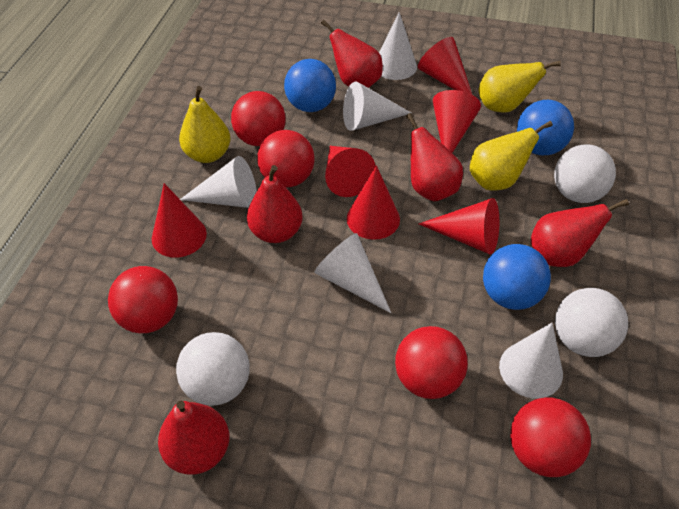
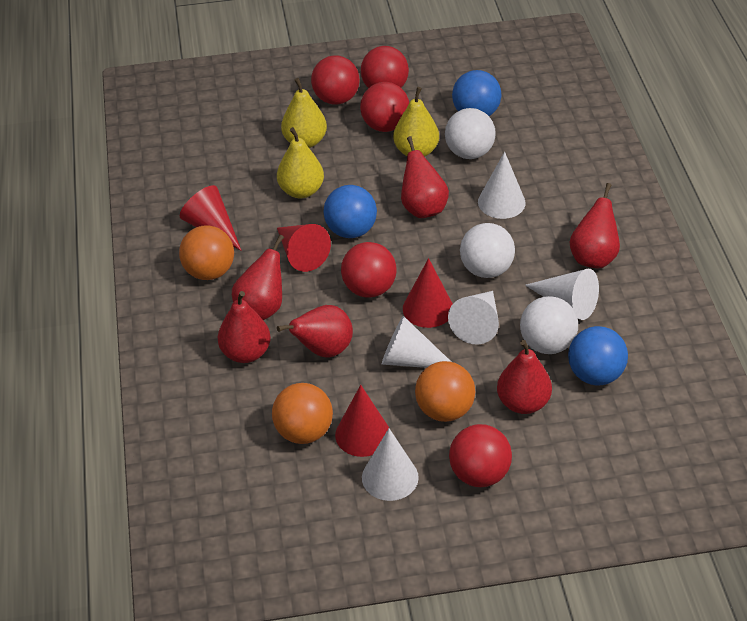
orange ball: 0 -> 3
red cone: 6 -> 4
red pear: 5 -> 6

